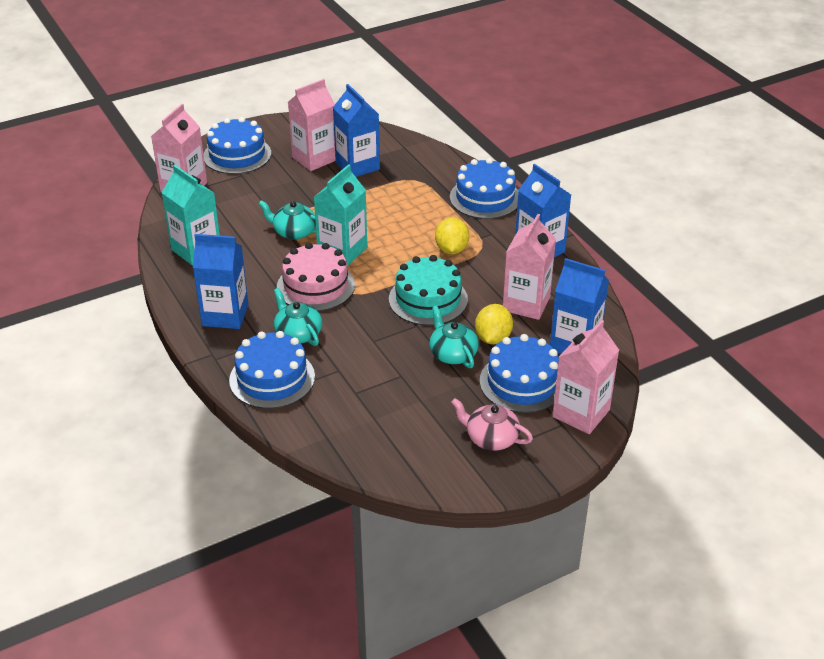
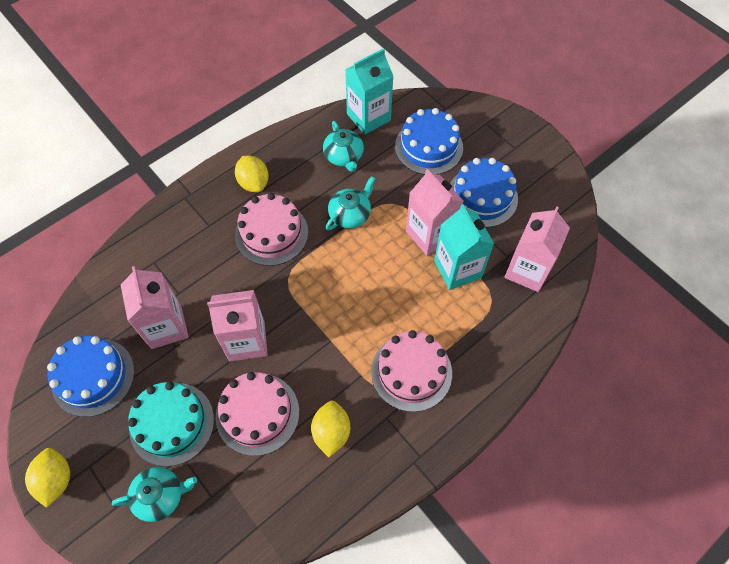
blue cake: 4 -> 3
blue carton: 4 -> 0
pink cake: 1 -> 3
pink teapot: 1 -> 0
yellow lemon: 2 -> 3

